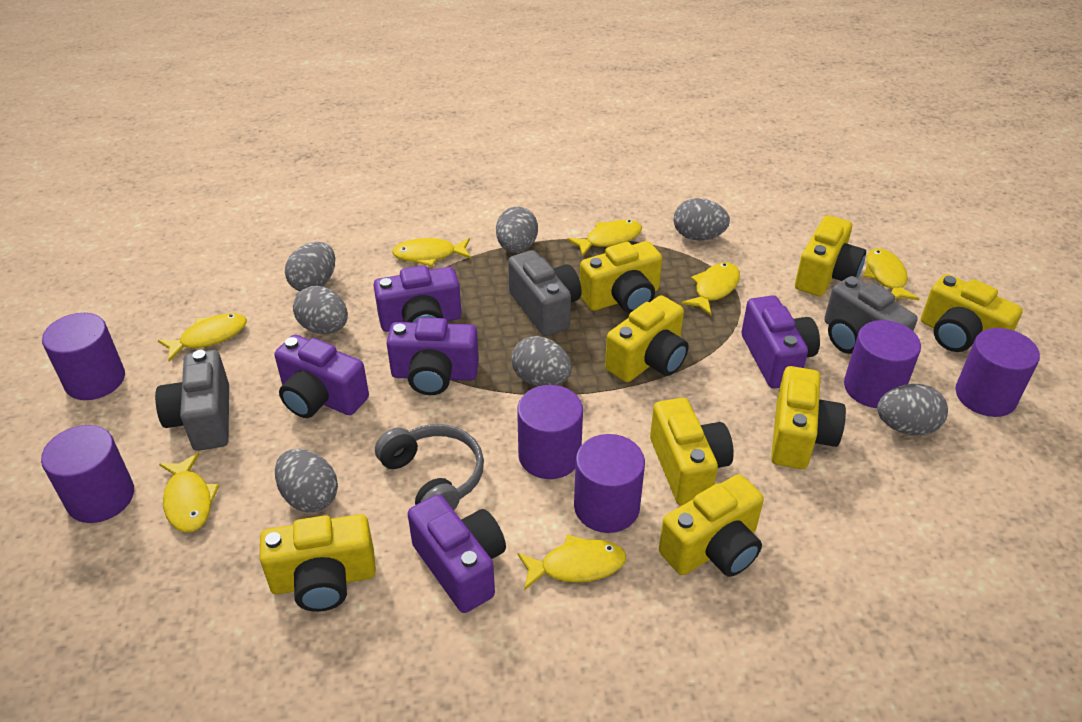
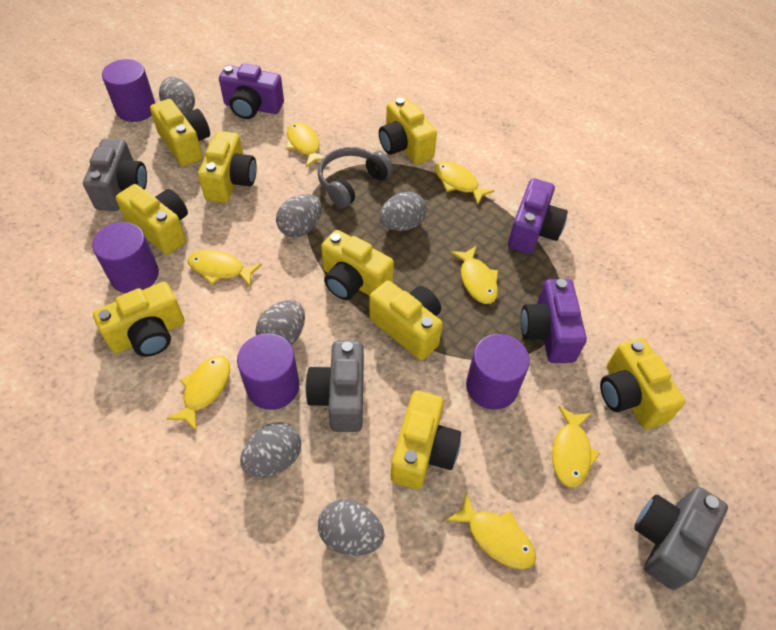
grey egg: 7 -> 6
purple camera: 5 -> 3
purple cylinder: 6 -> 4
yellow camera: 8 -> 9

